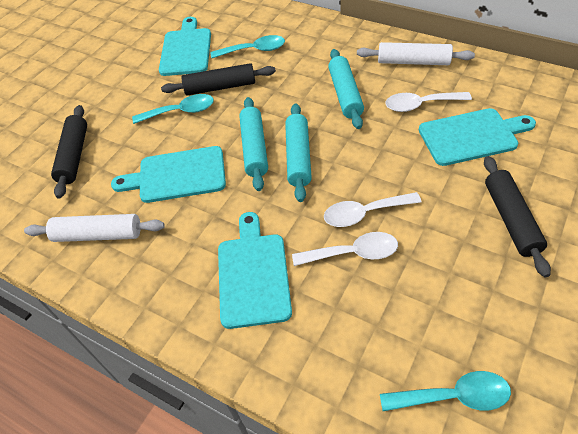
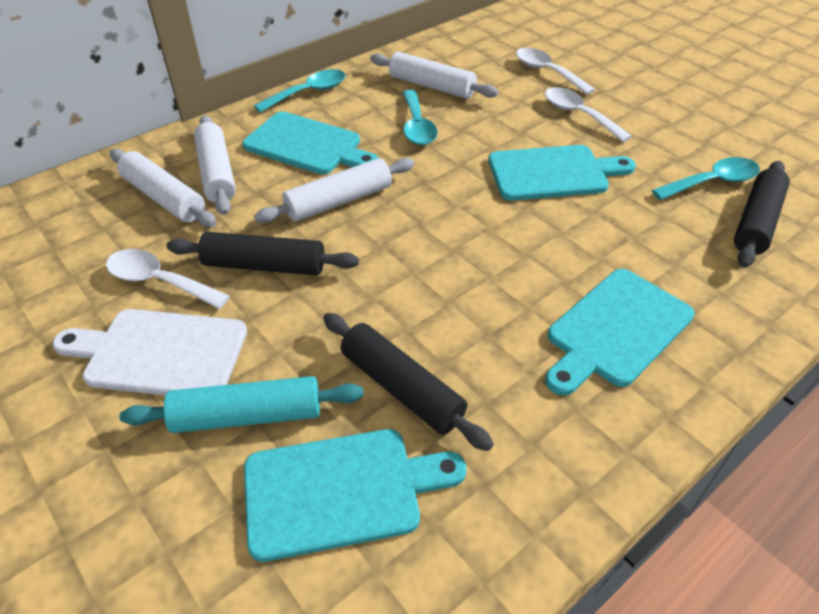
turquoise rolling pin: 3 -> 1
white cutting board: 0 -> 1
white rolling pin: 2 -> 4

